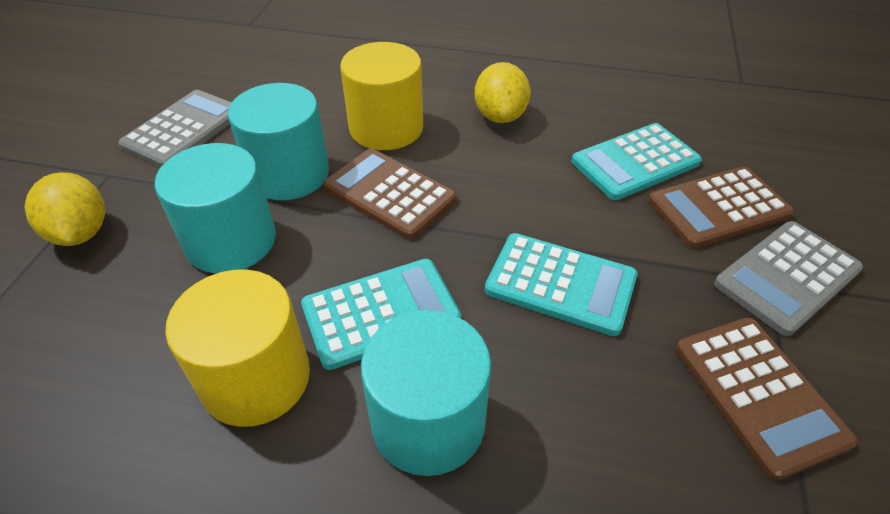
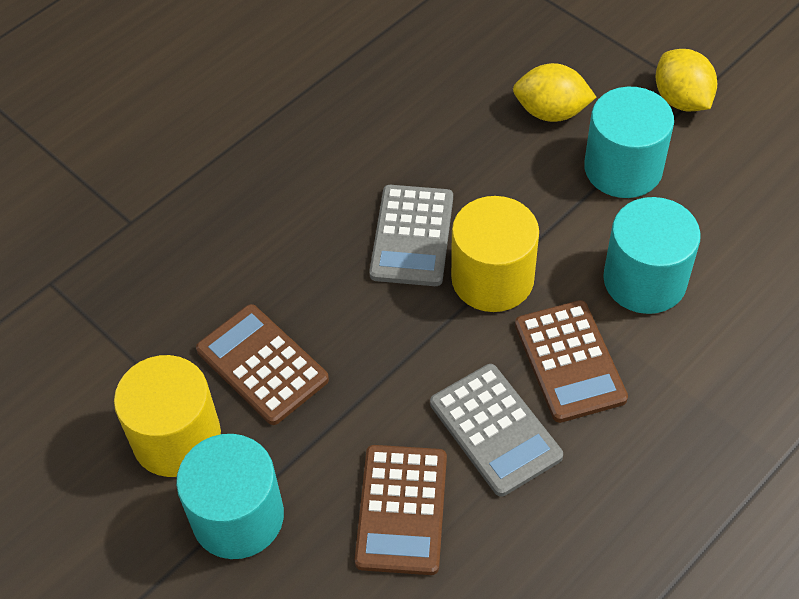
turquoise calculator: 3 -> 0

